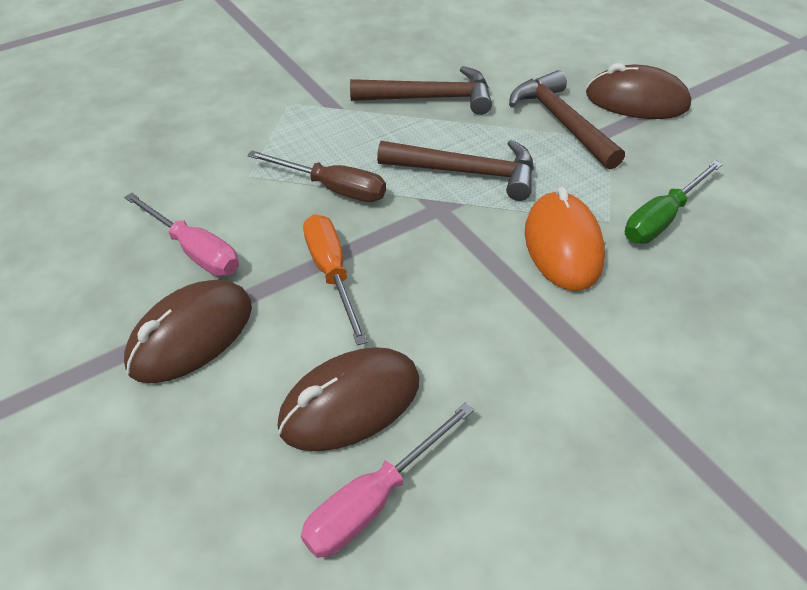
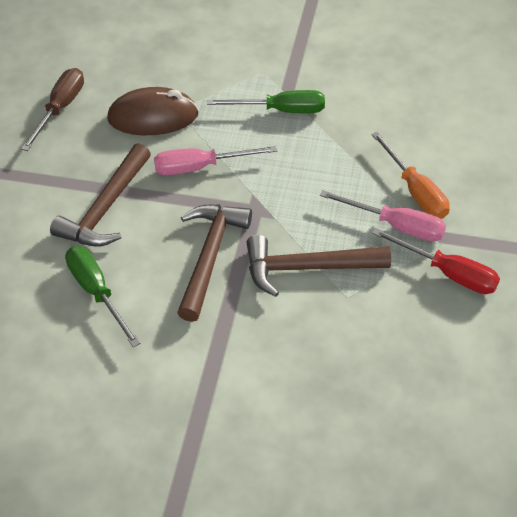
brown mouse: 3 -> 1
green screwdriver: 1 -> 2
orange mouse: 1 -> 0
red screwdriver: 0 -> 1

